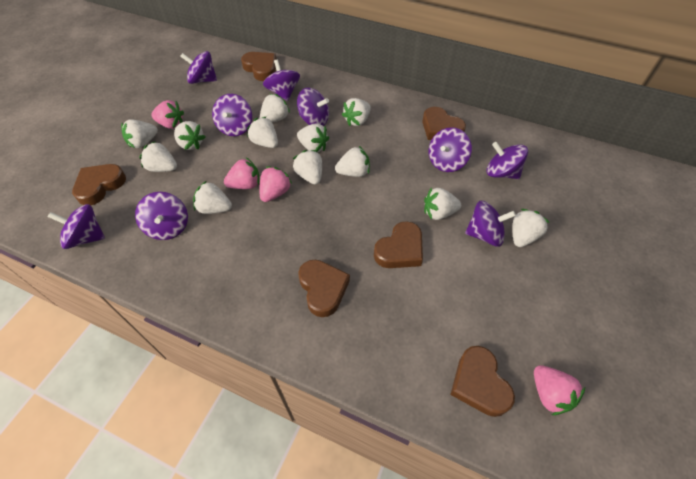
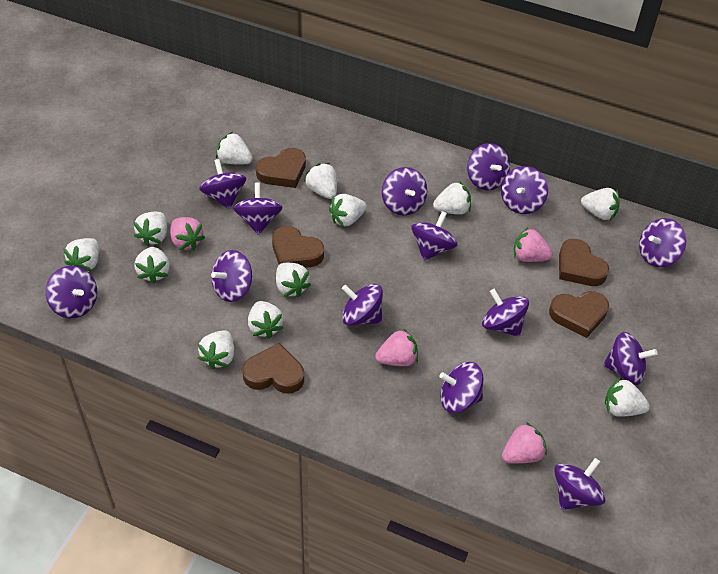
brown heart: 6 -> 5
purple spinning top: 9 -> 14

